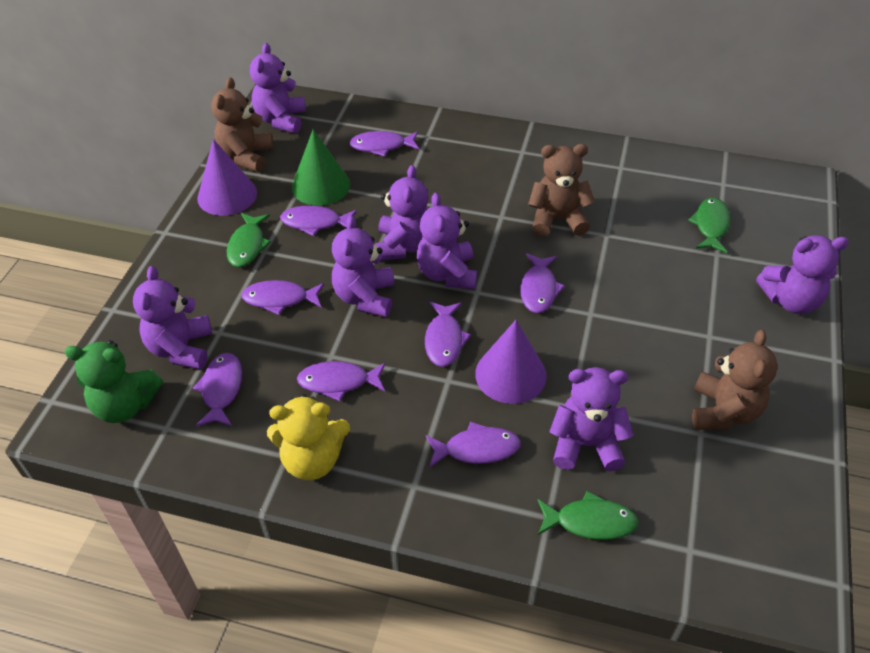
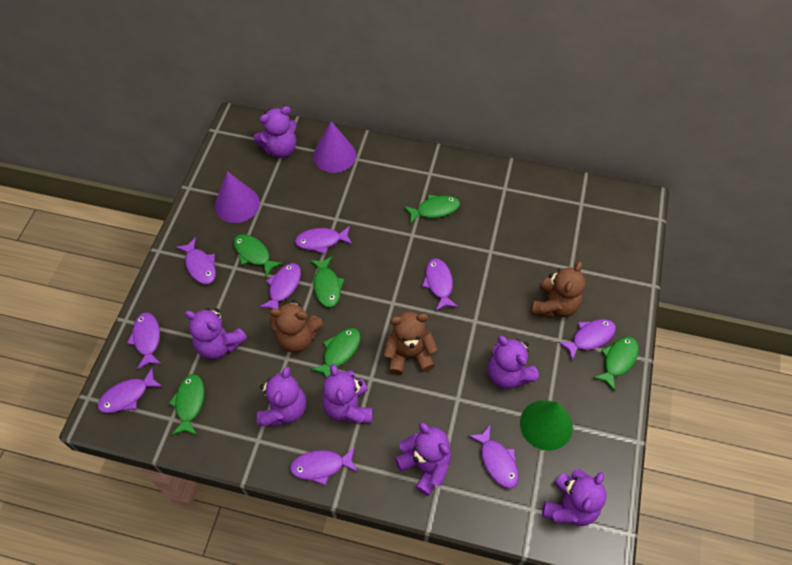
green fish: 3 -> 6
green teddy bear: 1 -> 0
purple fish: 8 -> 9
yellow teddy bear: 1 -> 0

